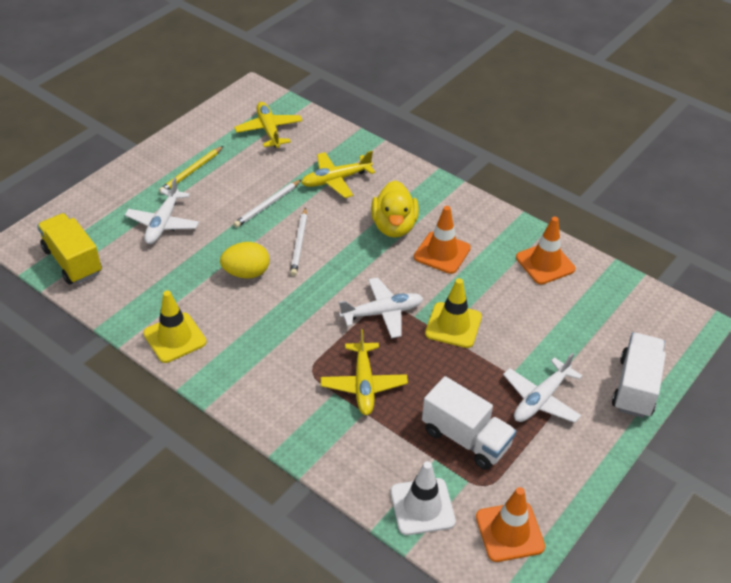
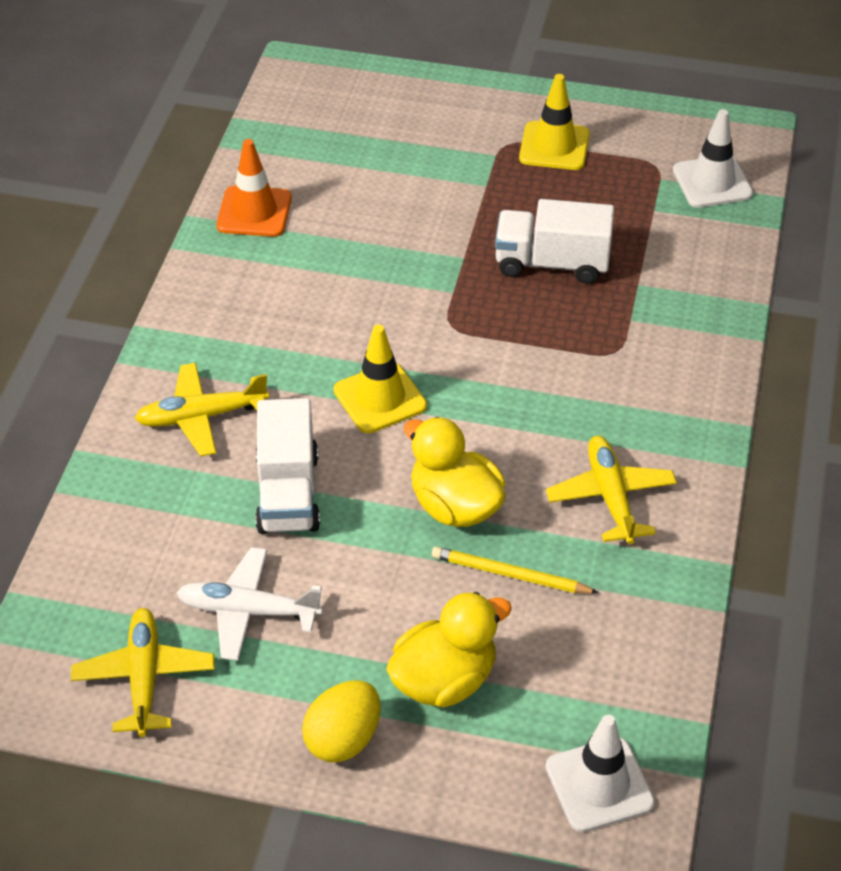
orange traffic cone: 3 -> 1
white pencil: 2 -> 0
white plane: 3 -> 1
white traffic cone: 1 -> 2
yellow duck: 1 -> 2
yellow truck: 1 -> 0

